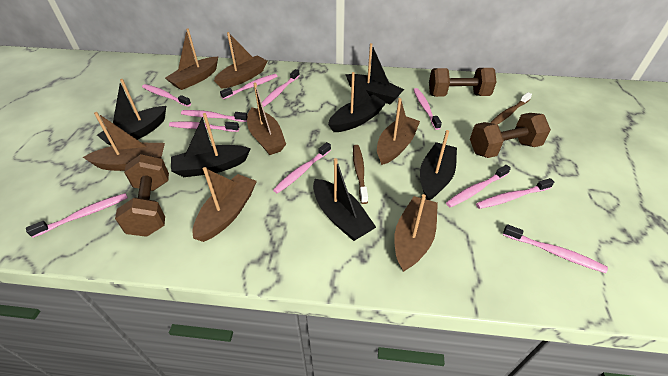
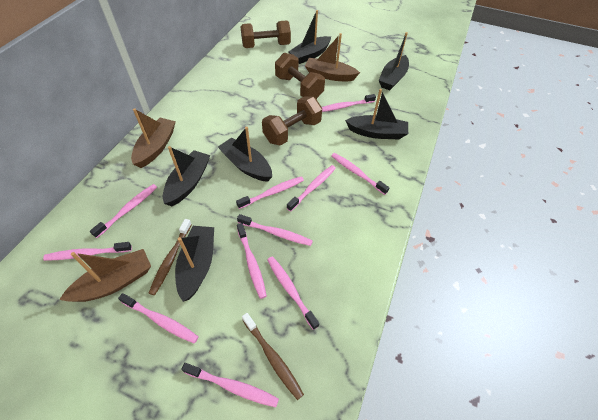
brown boat: 7 -> 3

